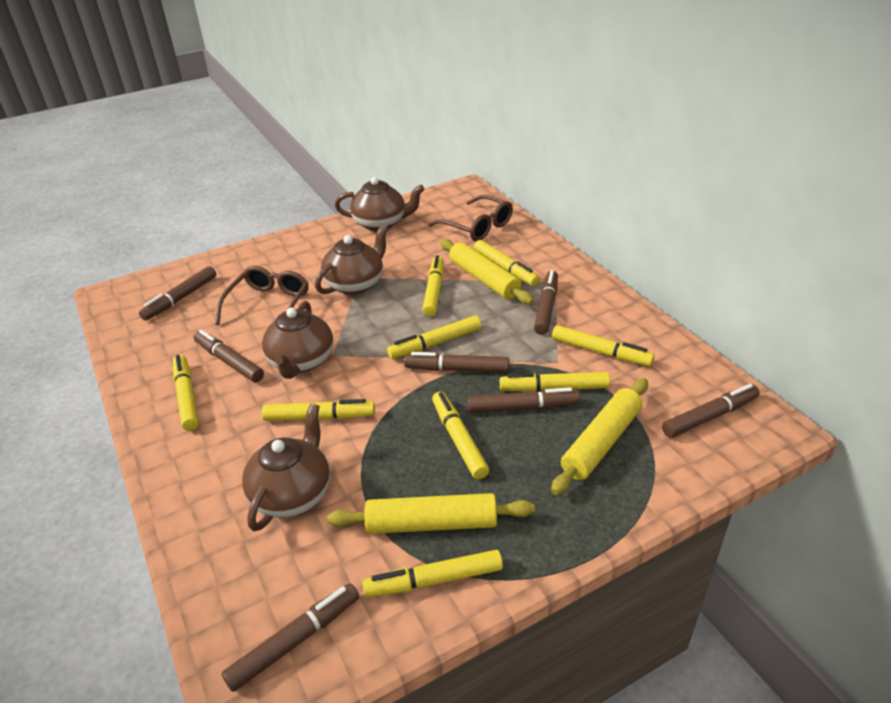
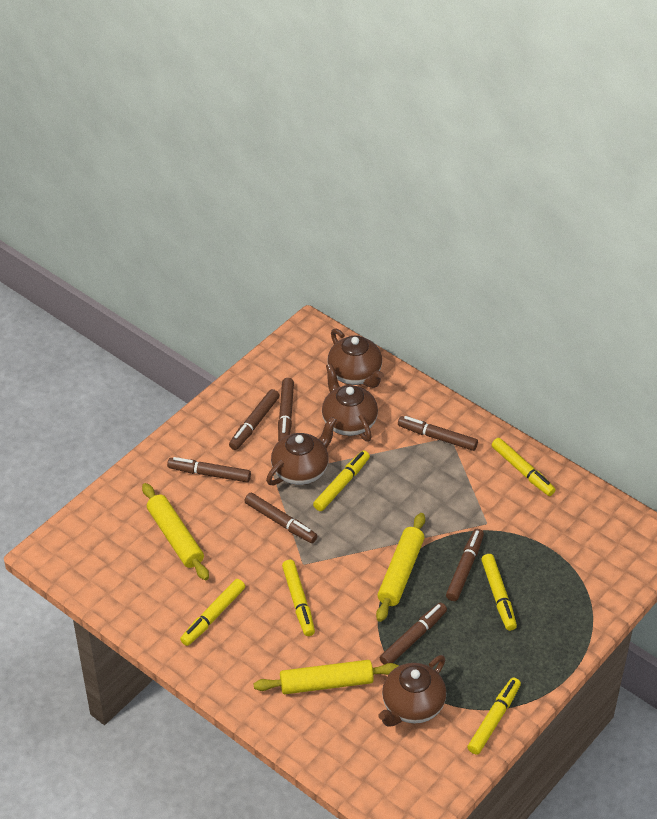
brown glasses: 2 -> 0
yellow marker: 9 -> 6

